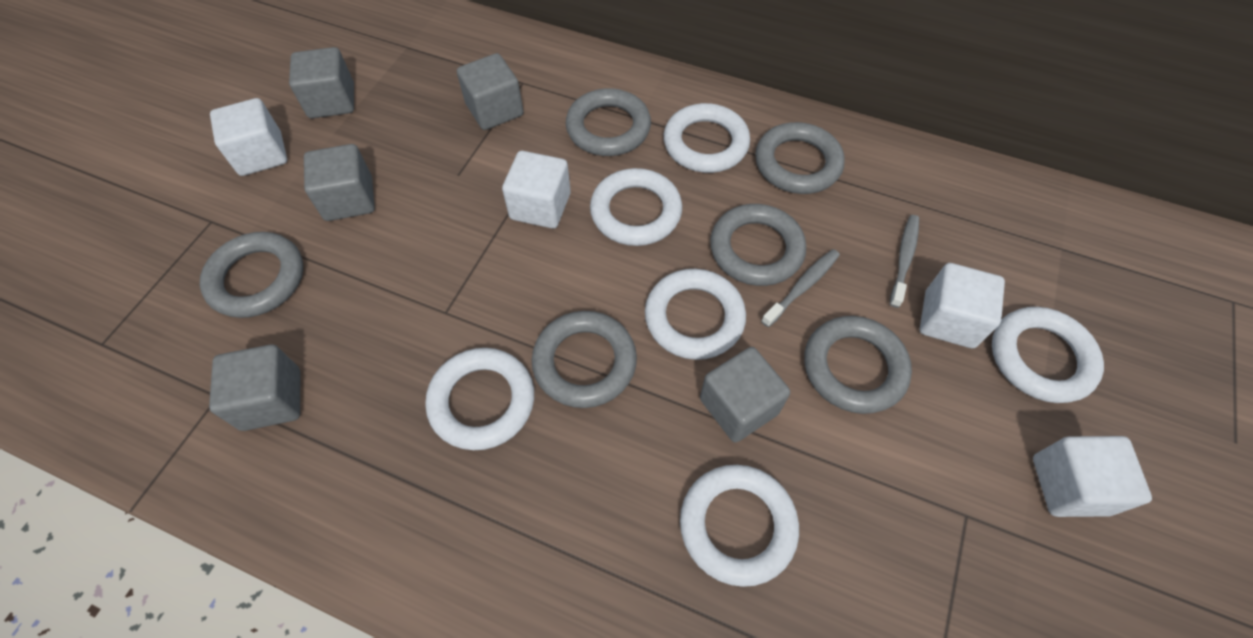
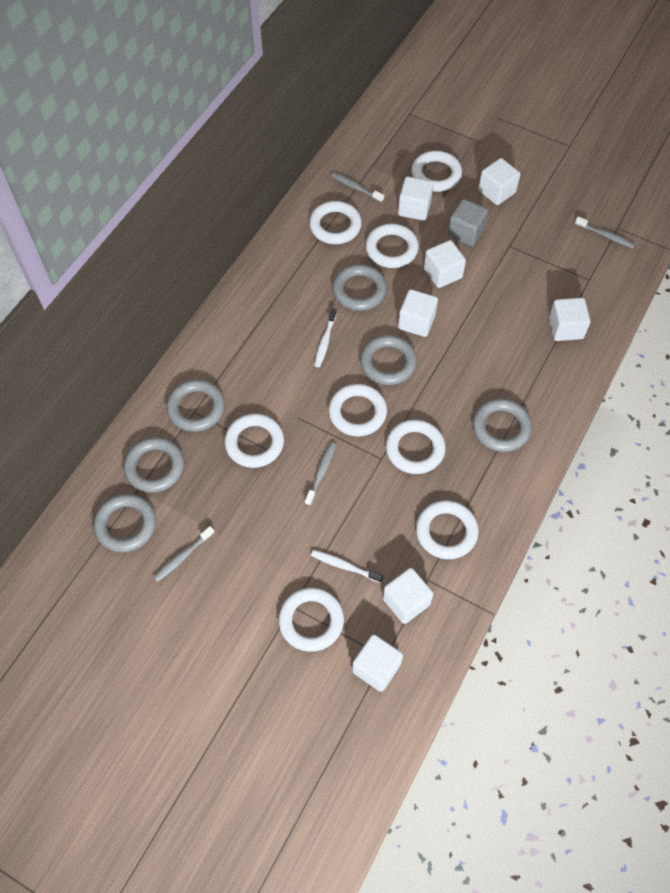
grey cube: 5 -> 1
grey toothbrush: 2 -> 4
white cube: 4 -> 7
white ring: 6 -> 8
white toothbrush: 0 -> 2

